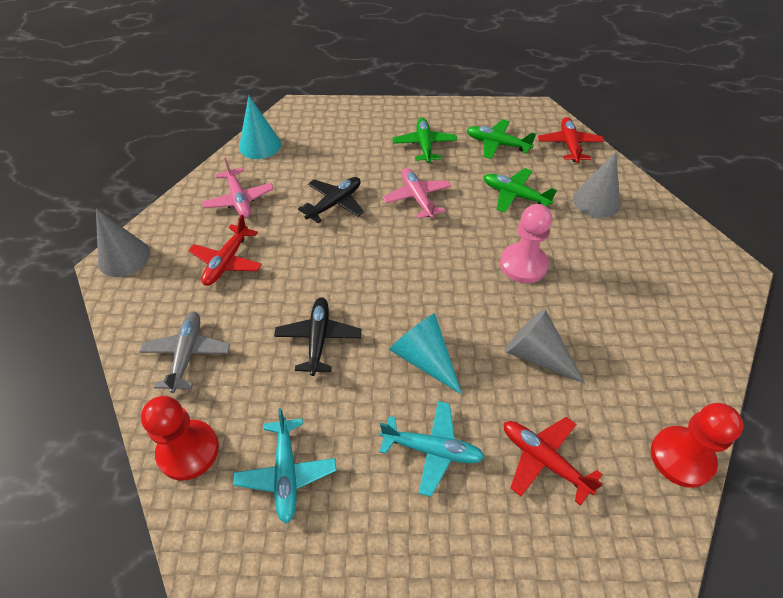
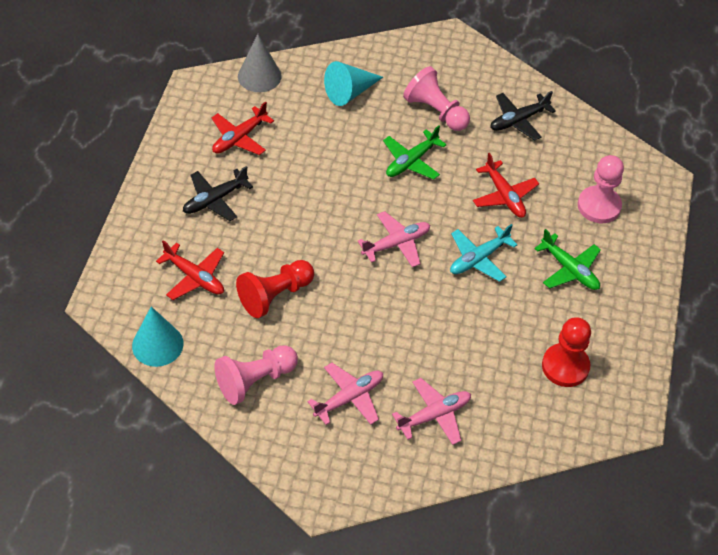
green plane: 3 -> 2
grey cone: 3 -> 1
grey plane: 1 -> 0
pink pawn: 1 -> 3
pink plane: 2 -> 3
turquoise plane: 2 -> 1

